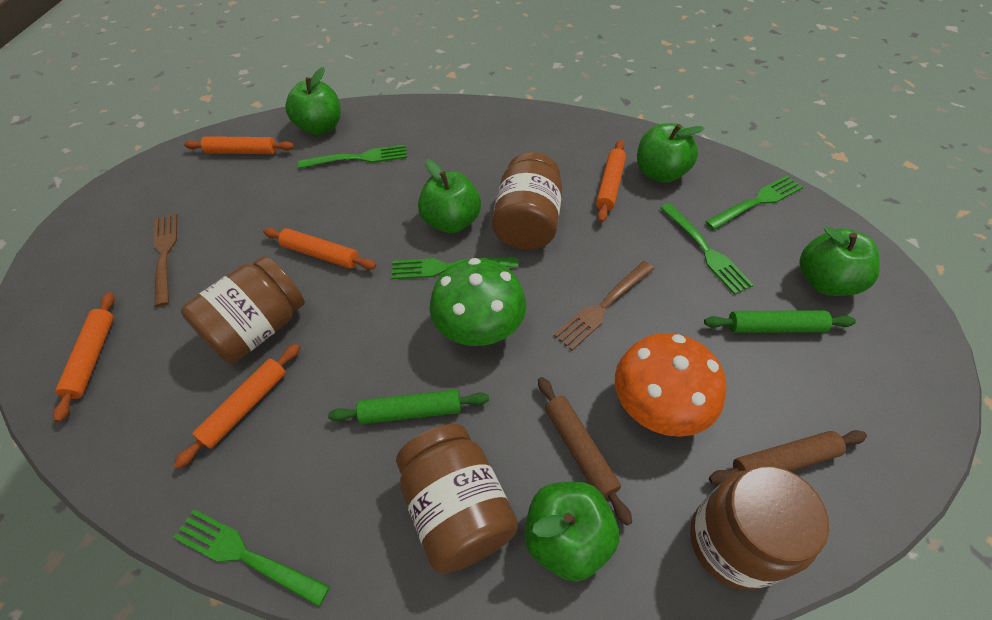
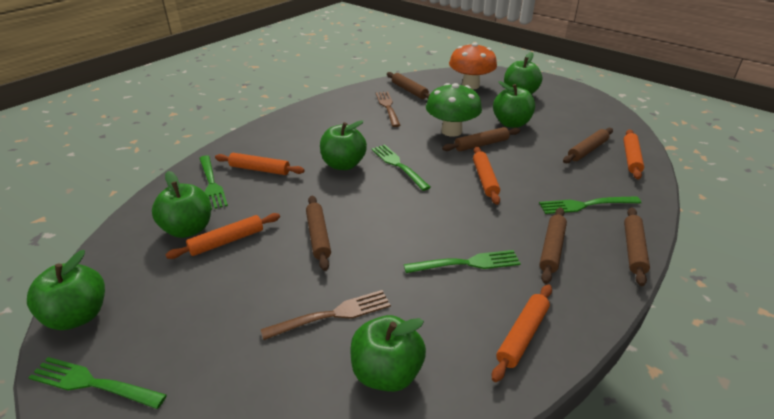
brown jar: 4 -> 0
brown rolling pin: 2 -> 6
green apple: 5 -> 6
green rolling pin: 2 -> 0

